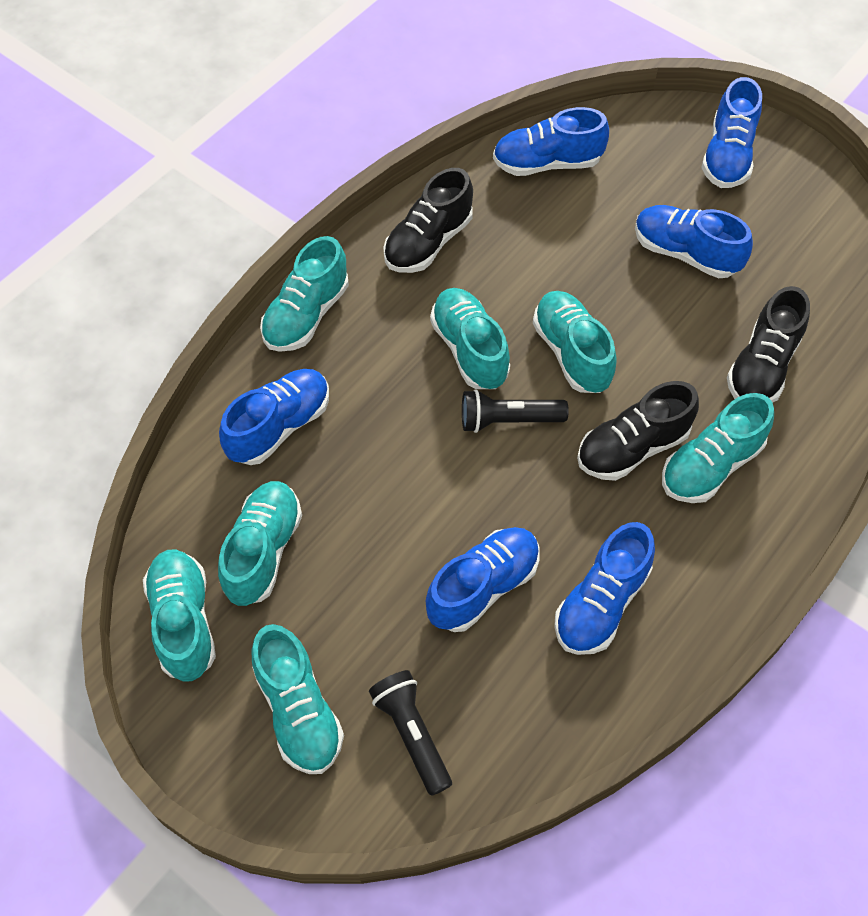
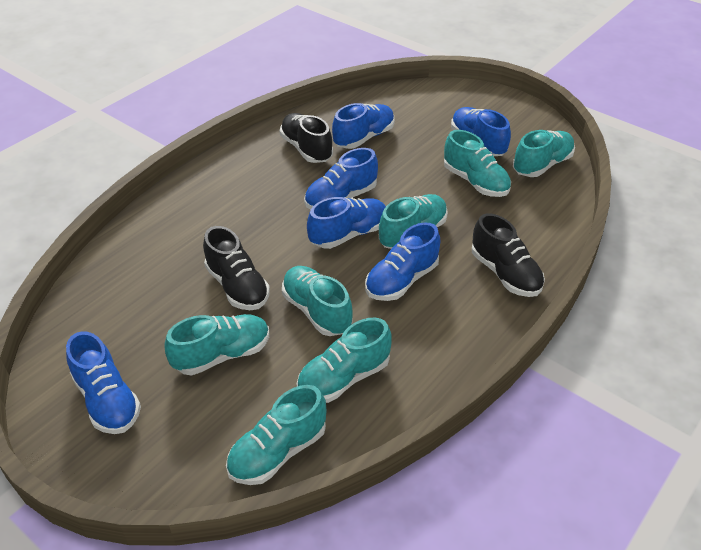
black flashlight: 2 -> 0

